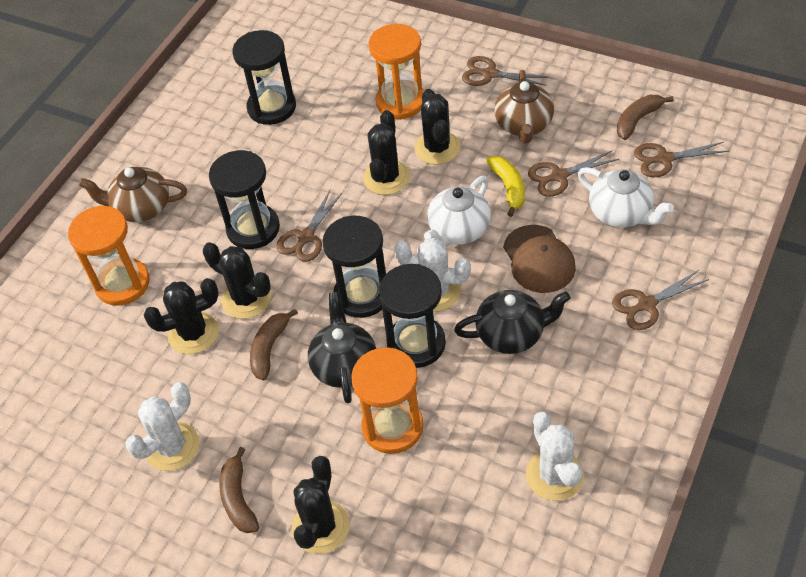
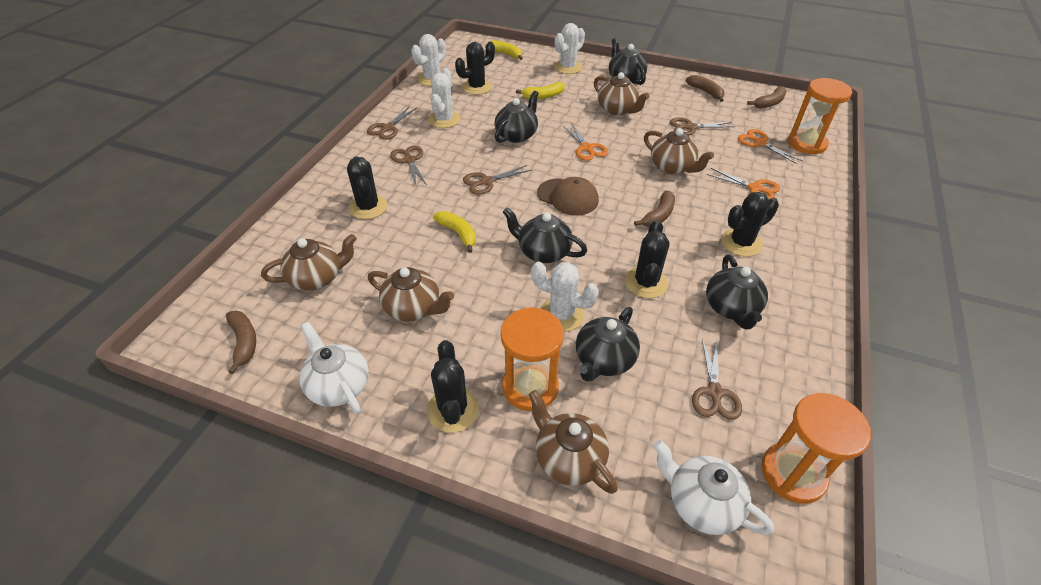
black hourglass: 4 -> 0
black teapot: 2 -> 5
brown banana: 3 -> 4
brown teapot: 2 -> 5
orange scissors: 0 -> 3
white cactus: 3 -> 4
yellow banana: 1 -> 3

